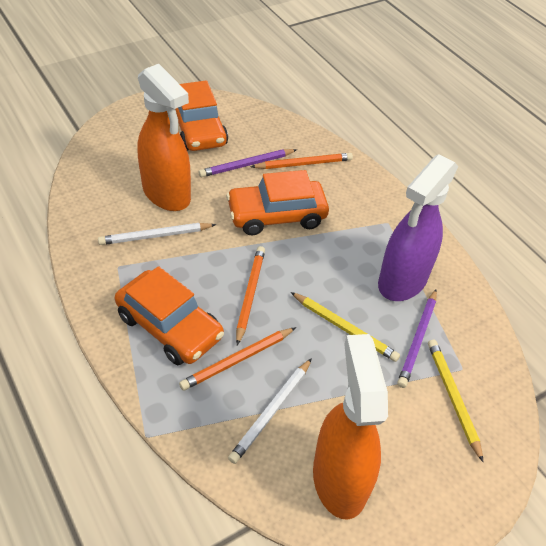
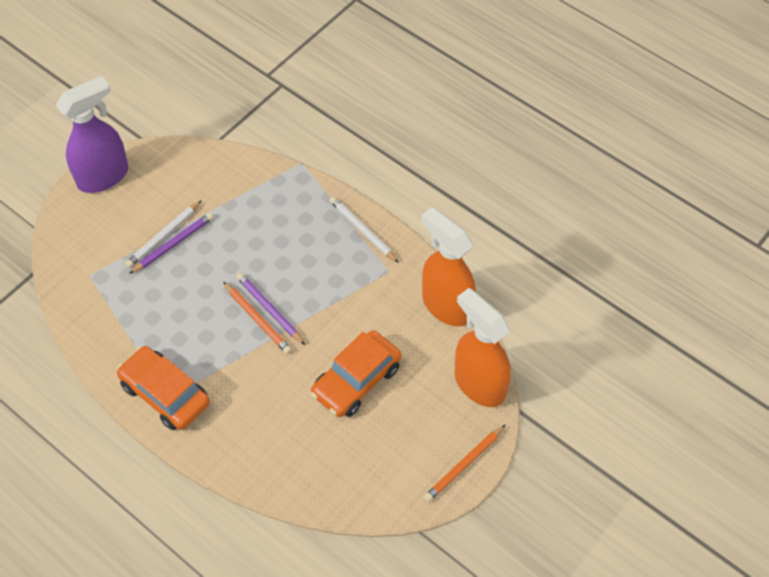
orange car: 3 -> 2
orange pencil: 3 -> 2
yellow pencil: 2 -> 0

